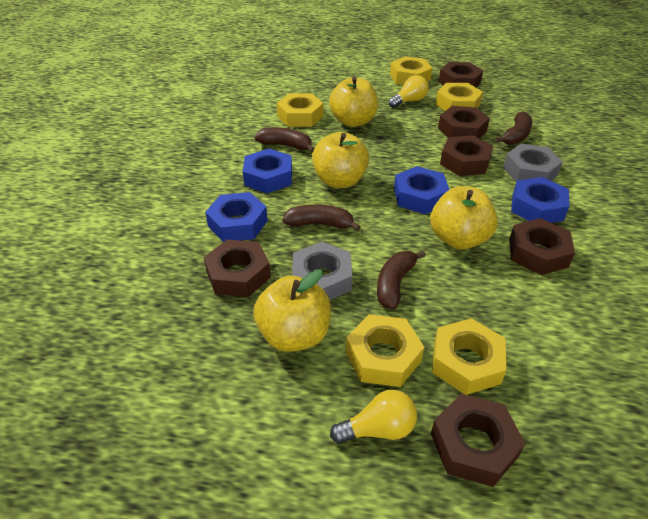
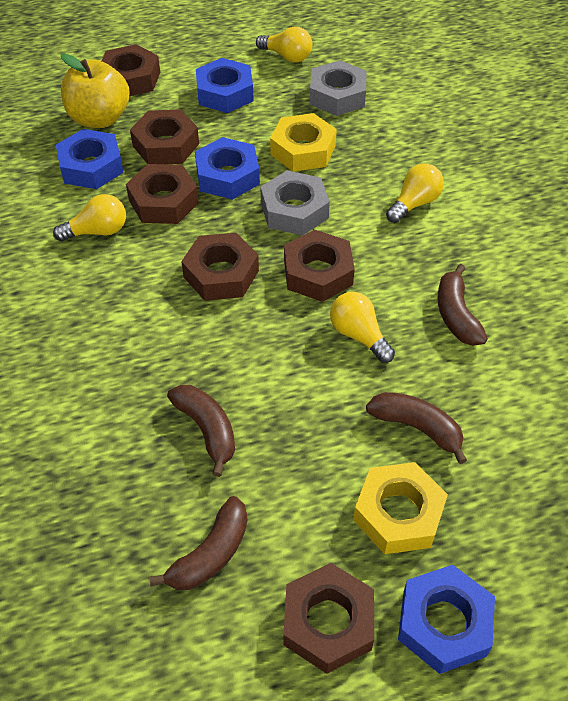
yellow apple: 4 -> 1
yellow light bulb: 2 -> 4
yellow nut: 5 -> 2

